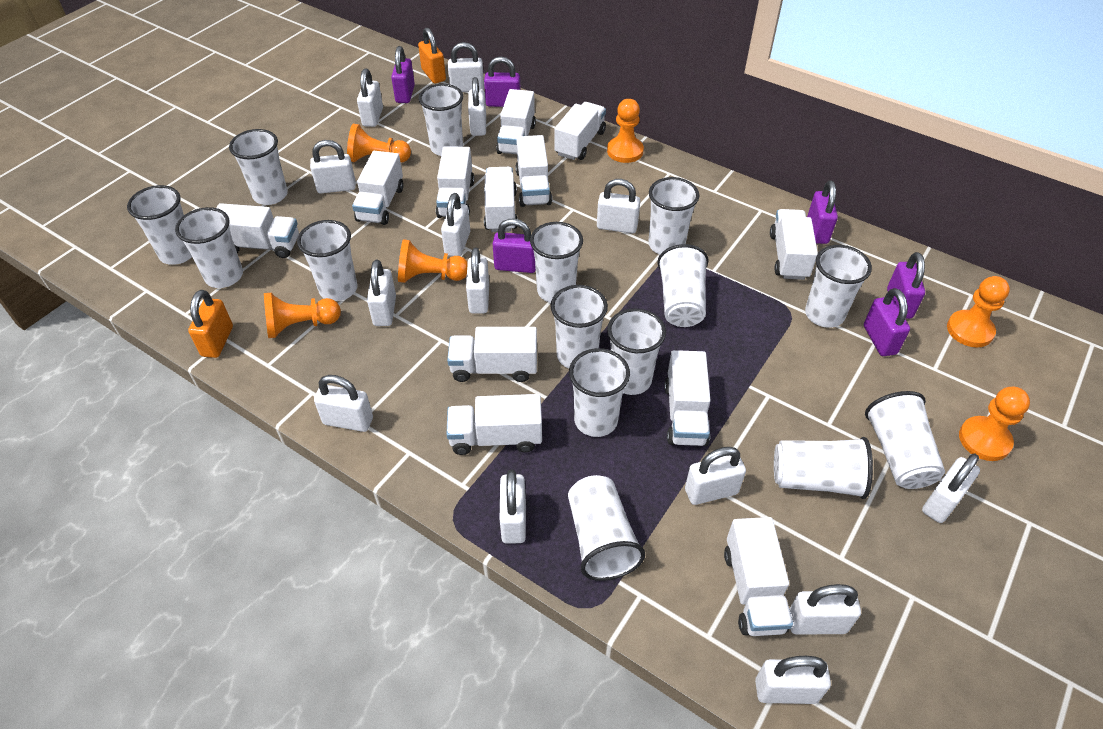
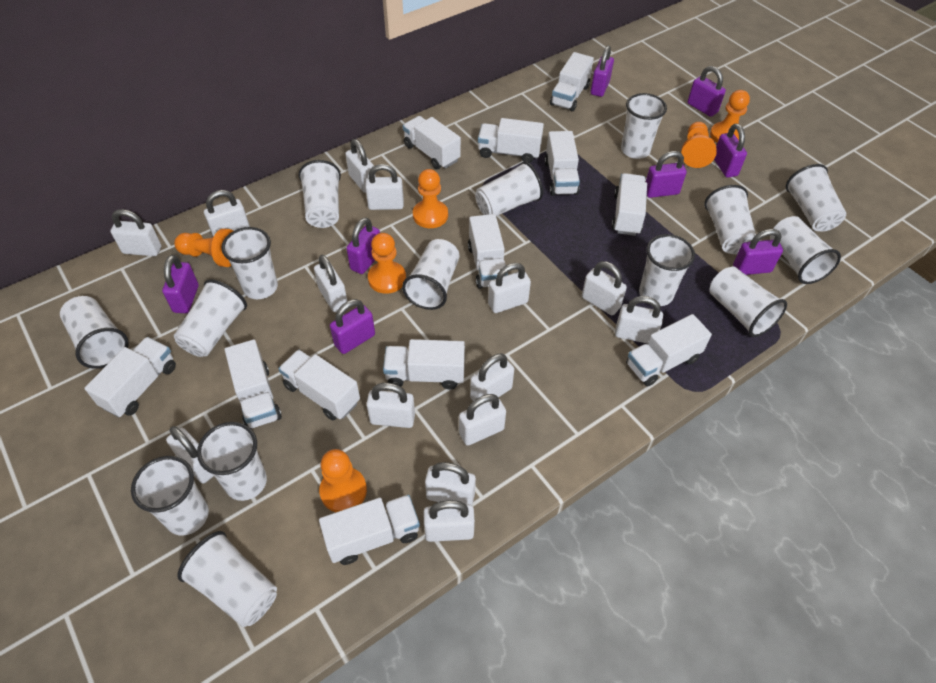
orange padlock: 2 -> 0
purple padlock: 6 -> 8

